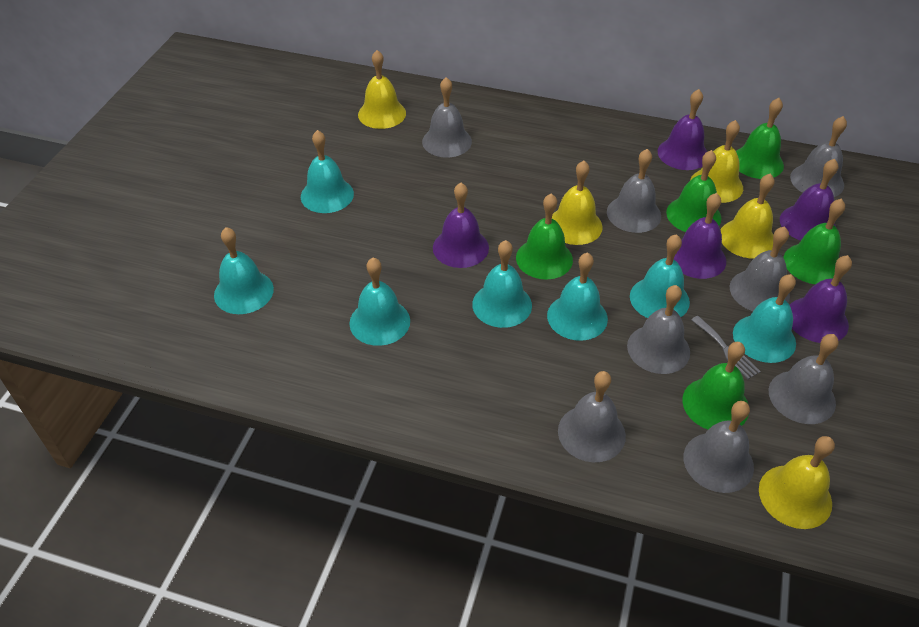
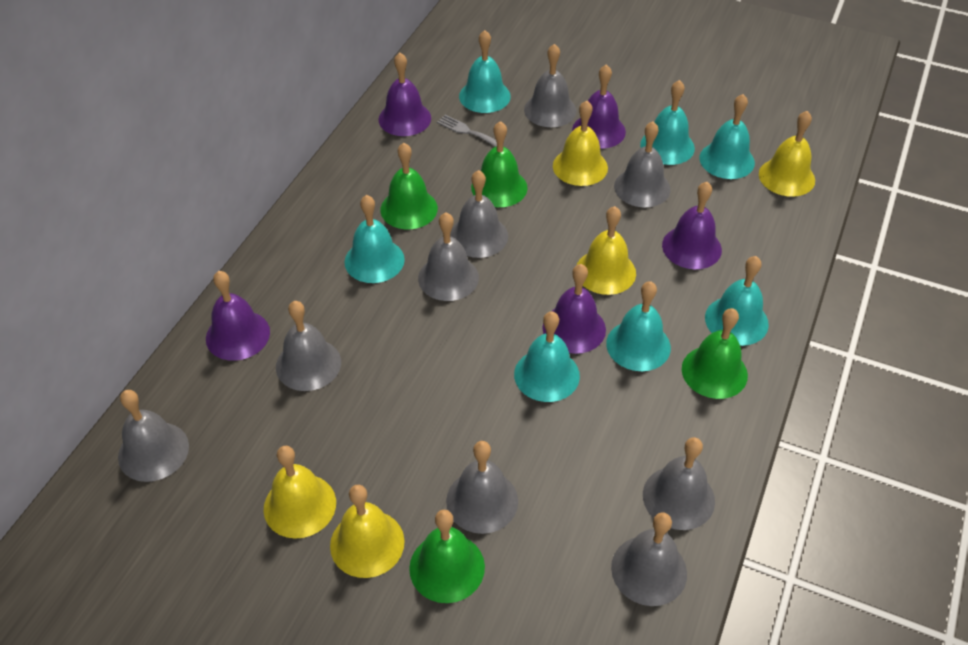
green bell: 5 -> 4
grey bell: 8 -> 9

